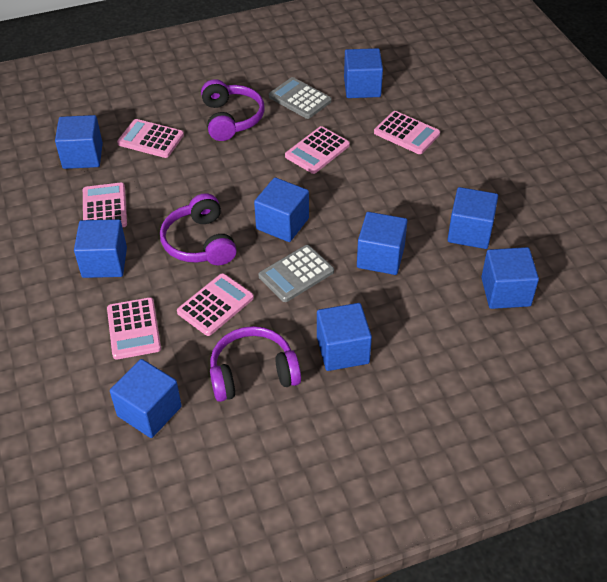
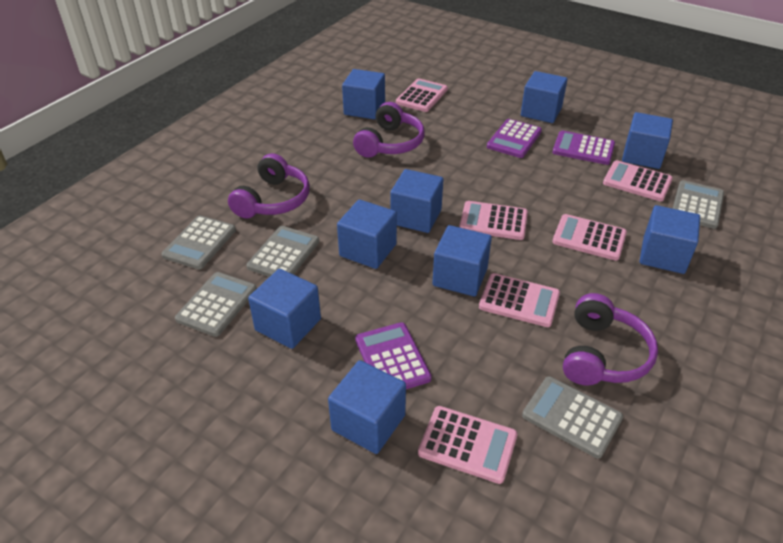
grey calculator: 2 -> 5
purple calculator: 0 -> 3

